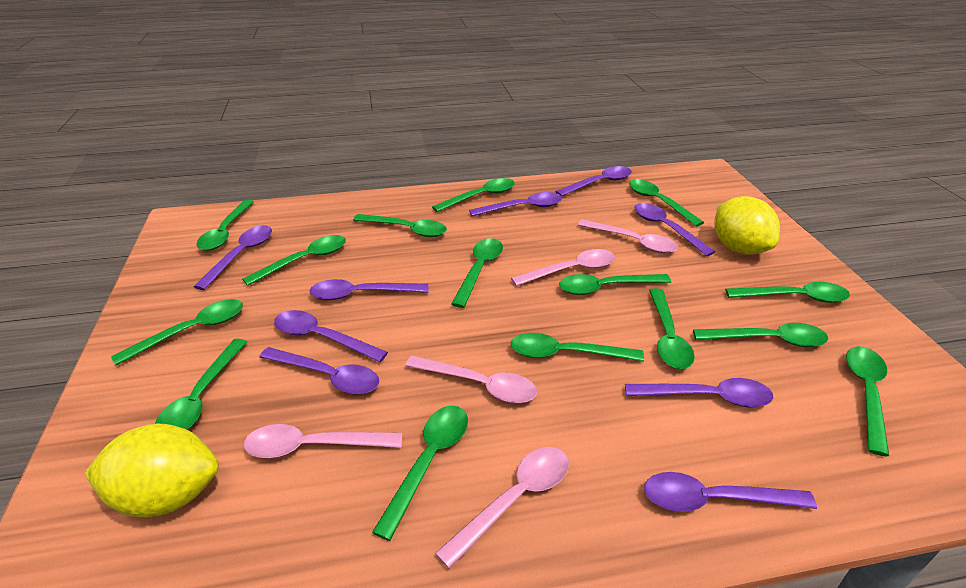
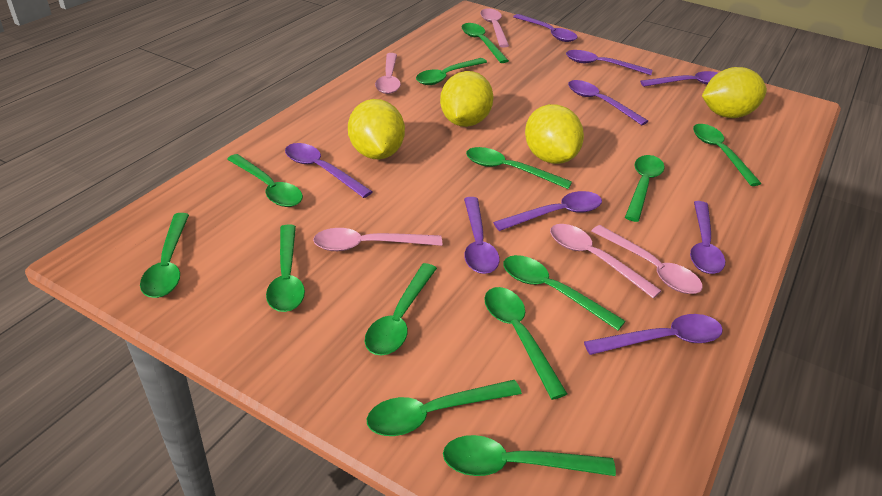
green spoon: 15 -> 13
yellow lemon: 2 -> 4

